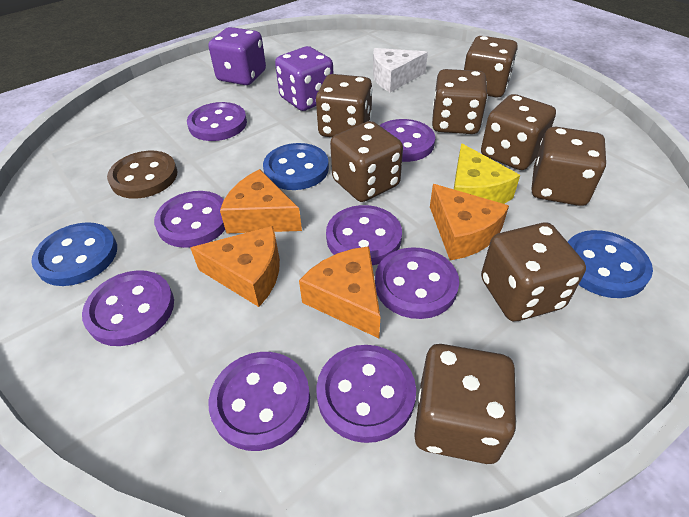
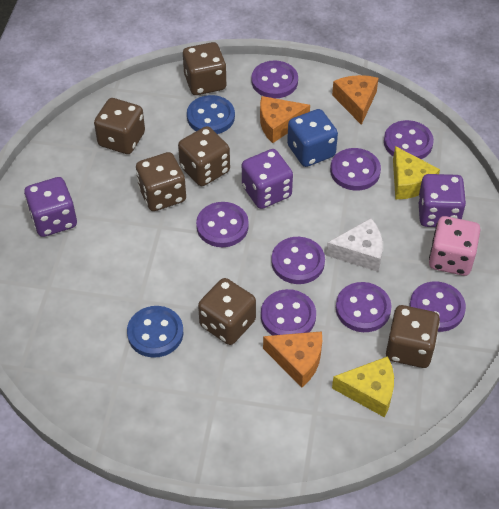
blue button: 3 -> 2
blue dice: 0 -> 1
brown button: 1 -> 0
brown dice: 8 -> 6
orange cheese: 4 -> 3
pink dice: 0 -> 1
purple dice: 2 -> 3
yellow cheese: 1 -> 2

